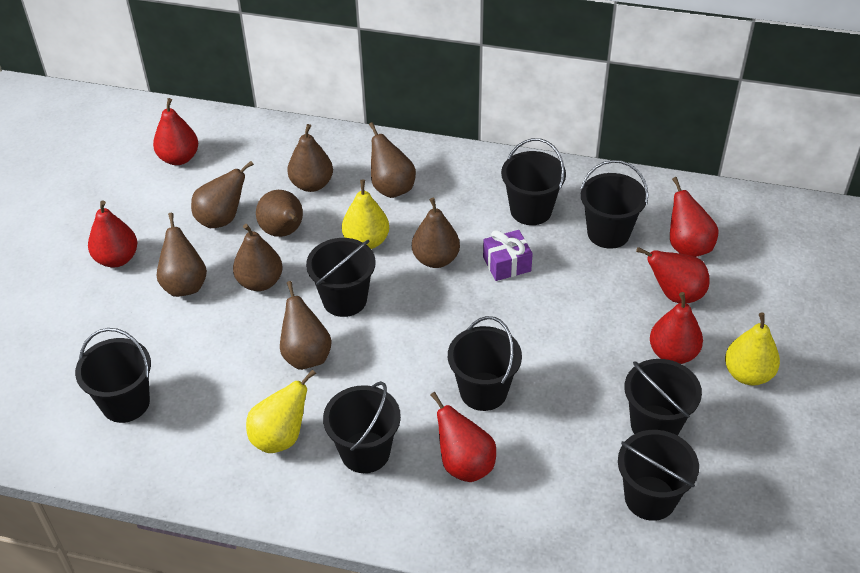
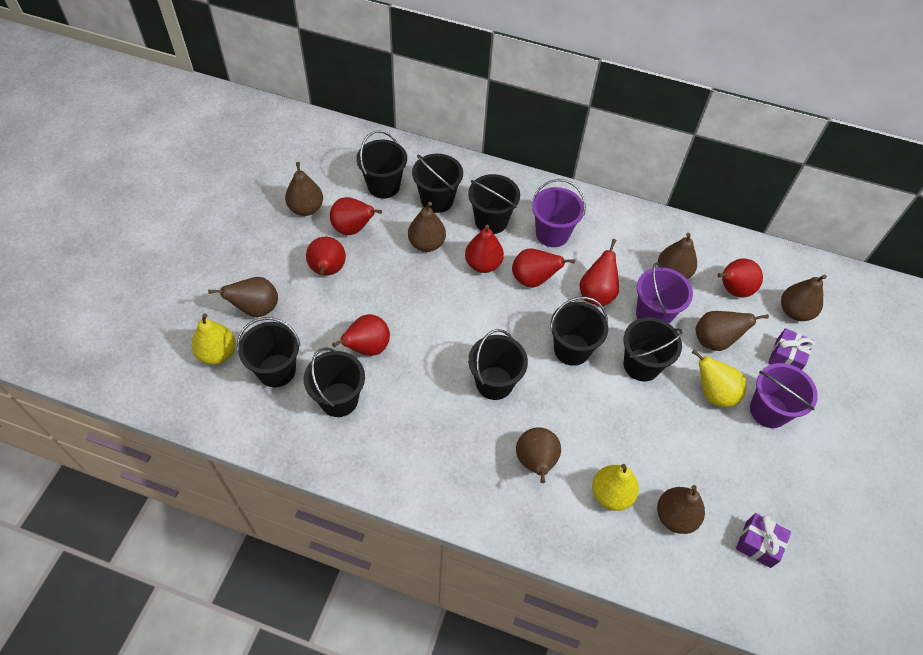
purple bucket: 0 -> 3
purple gift: 1 -> 2
red pear: 6 -> 7

